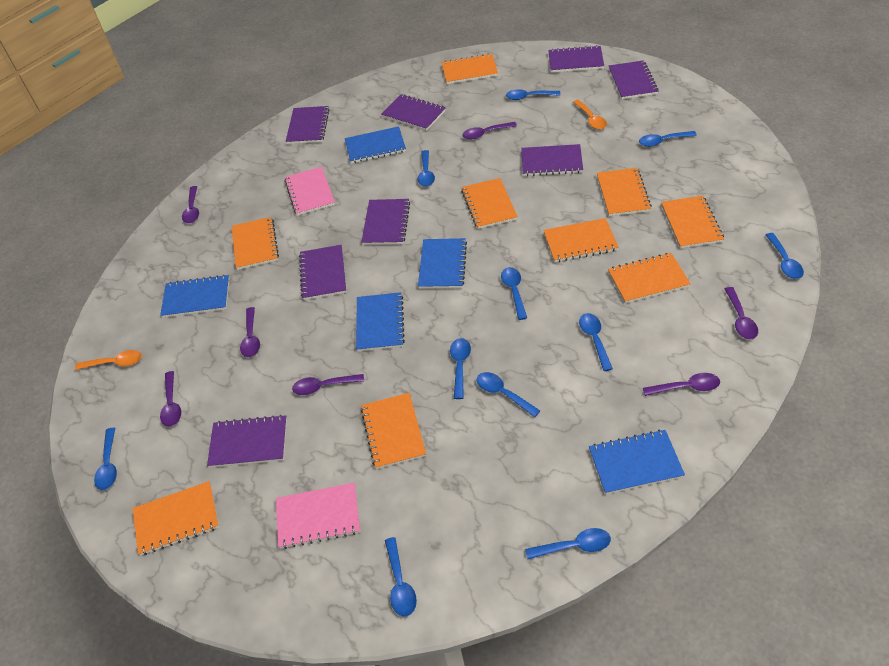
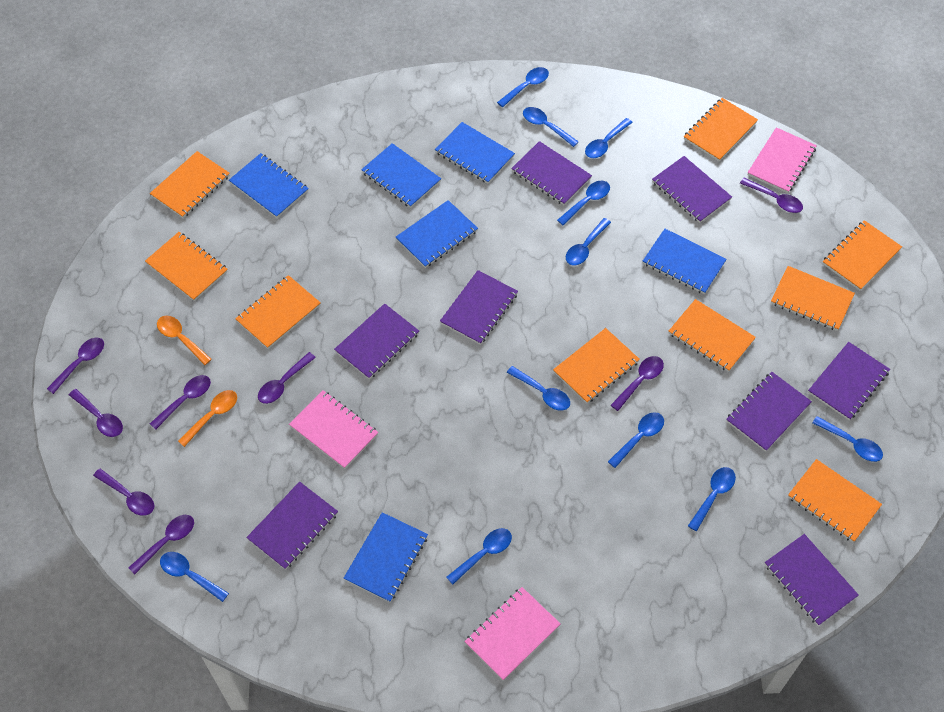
blue notebook: 5 -> 6
pink notebook: 2 -> 3
purple spoon: 7 -> 8

